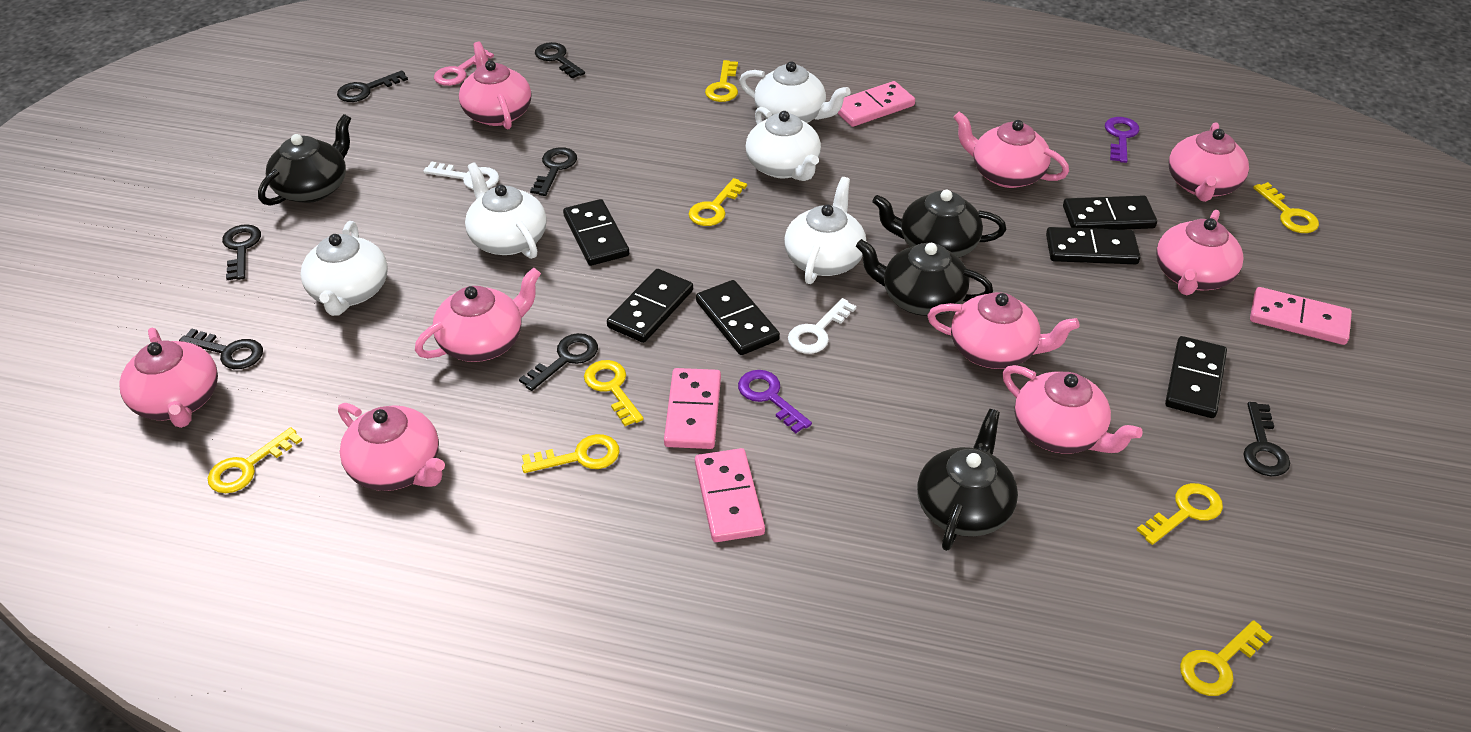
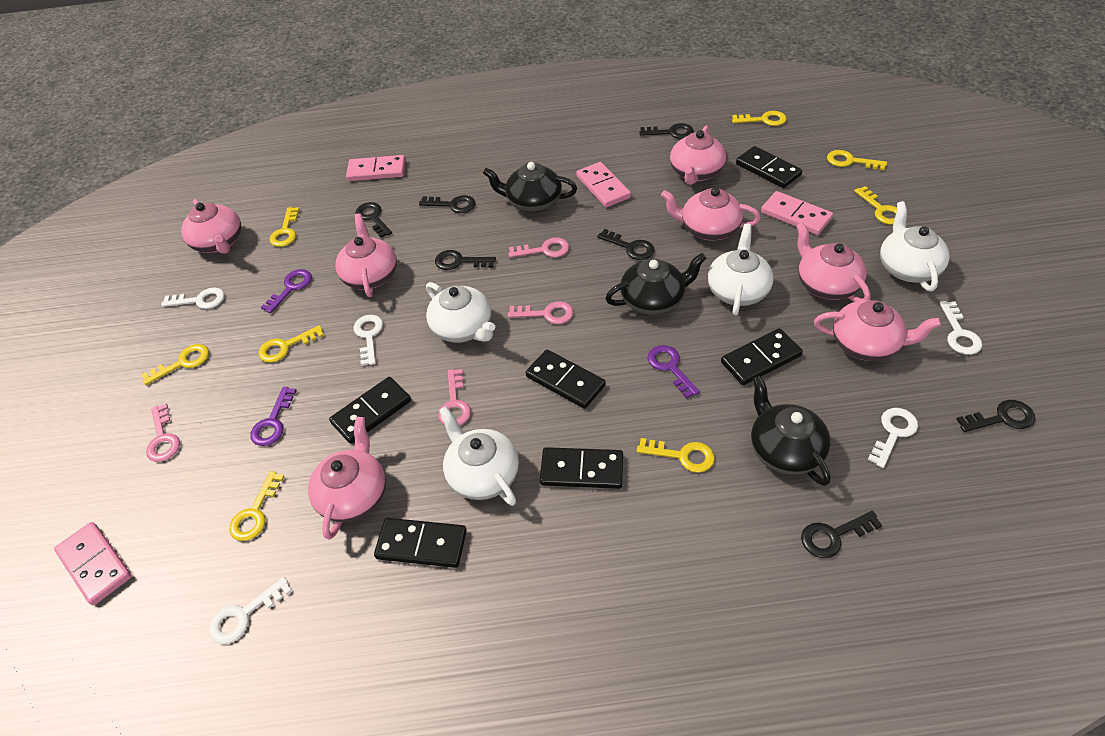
black teapot: 4 -> 3
pink key: 1 -> 4
pink teapot: 9 -> 7
purple key: 2 -> 3
white key: 2 -> 5
white teapot: 5 -> 4

